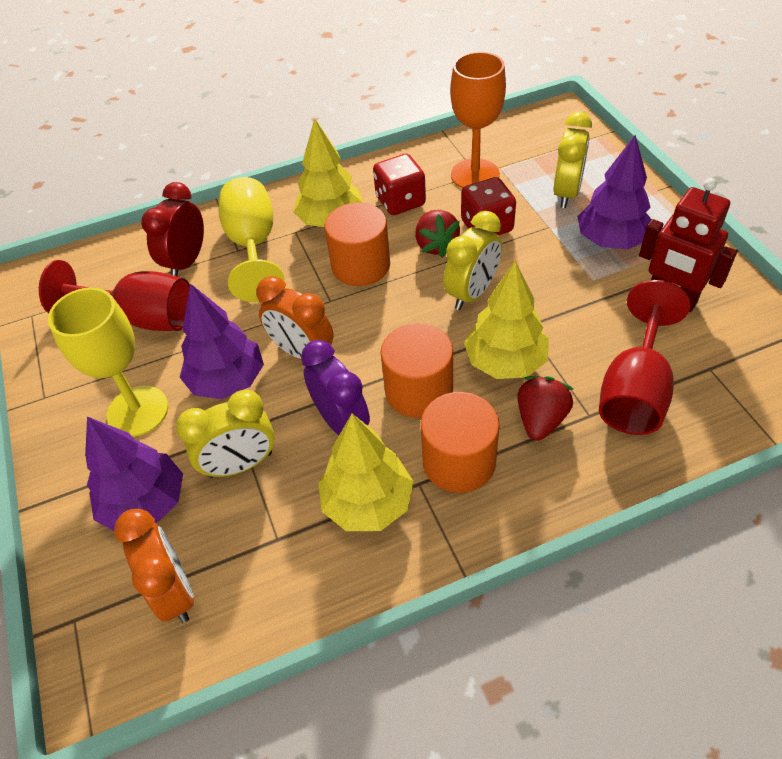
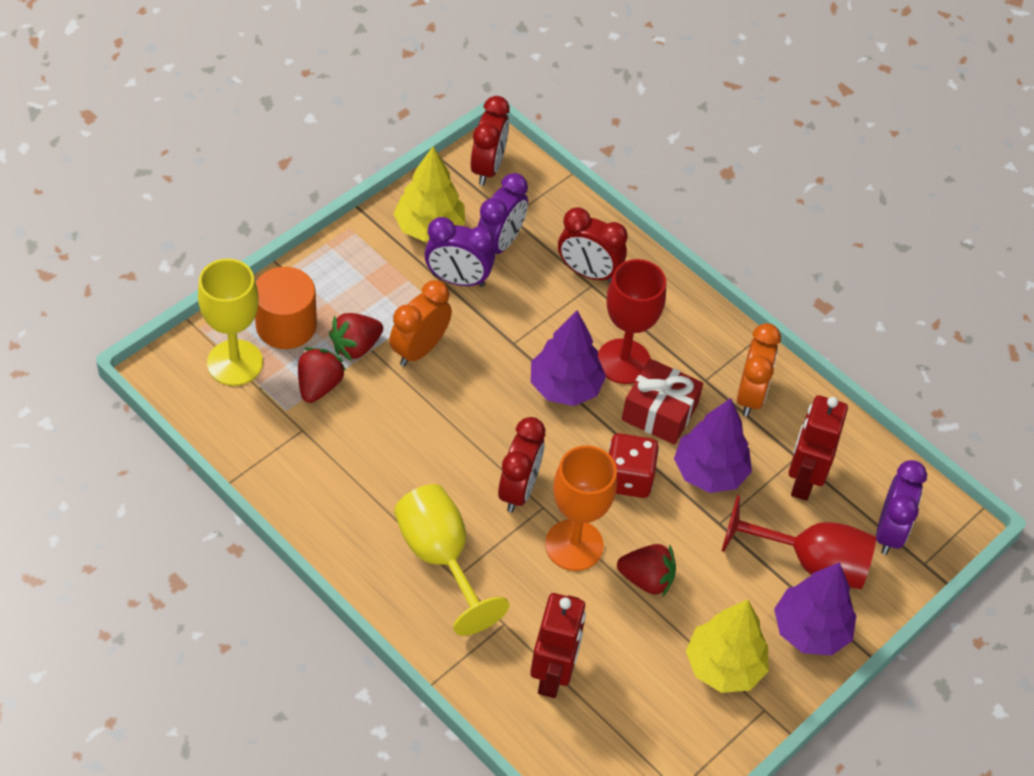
orange cylinder: 3 -> 1
purple clock: 1 -> 3
red clock: 1 -> 3
red dice: 2 -> 1
red gift: 0 -> 1
red robot: 1 -> 2
red strawberry: 2 -> 3
yellow clock: 3 -> 0
yellow tree: 3 -> 2

